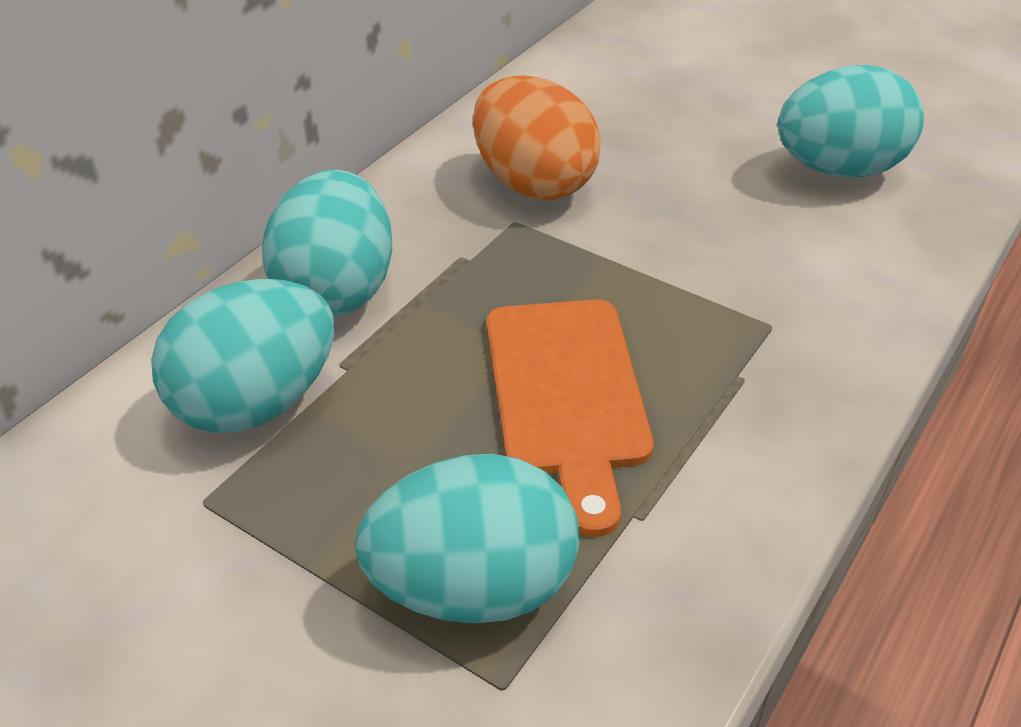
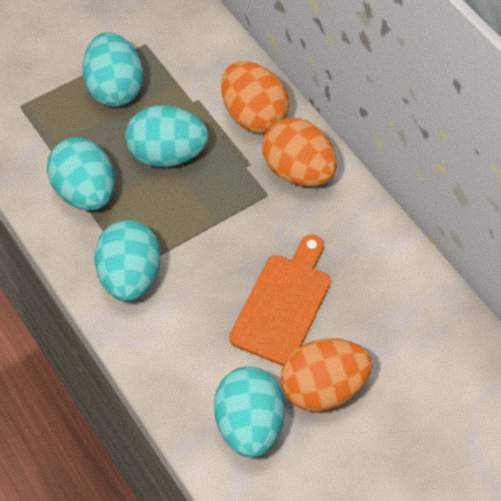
orange egg: 1 -> 3
turquoise egg: 4 -> 5

